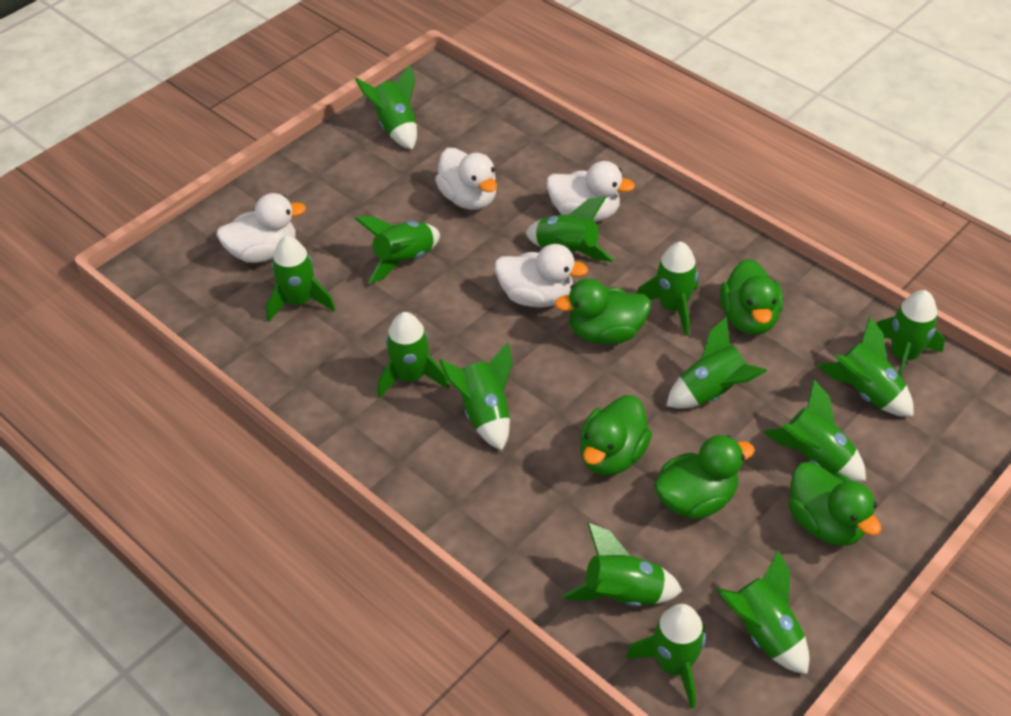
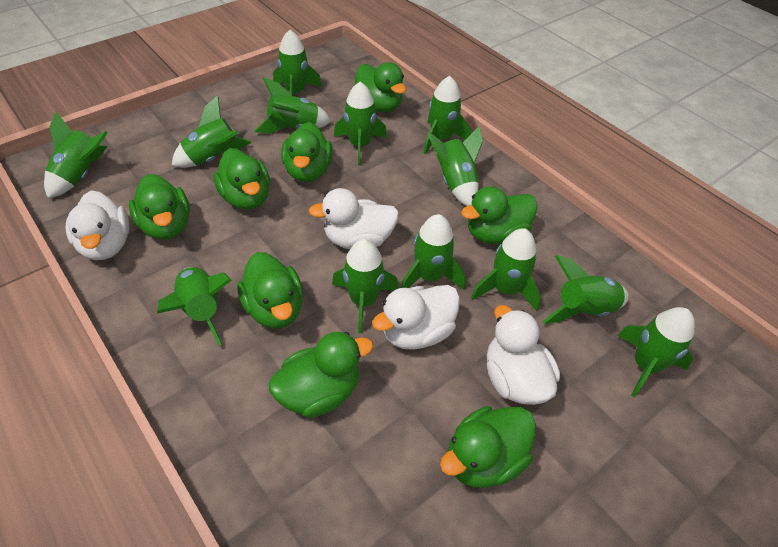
green duck: 5 -> 8
green rocket: 14 -> 13

